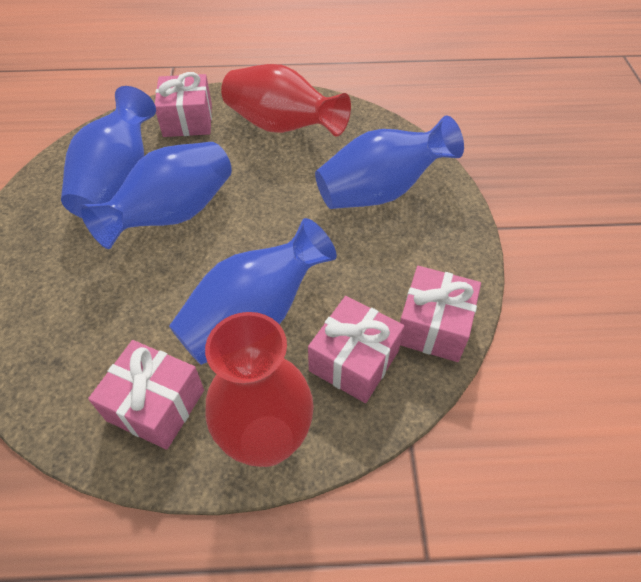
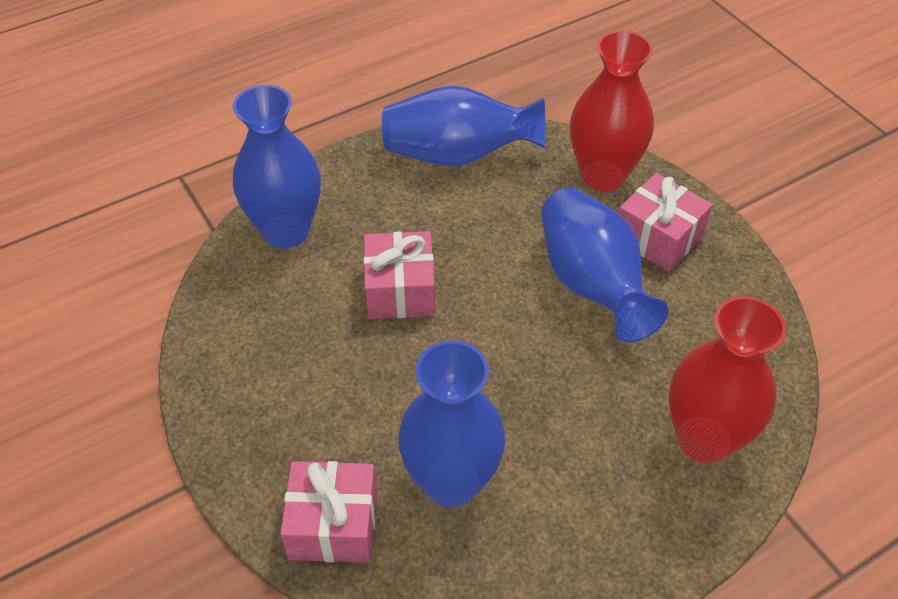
pink gift: 4 -> 3

